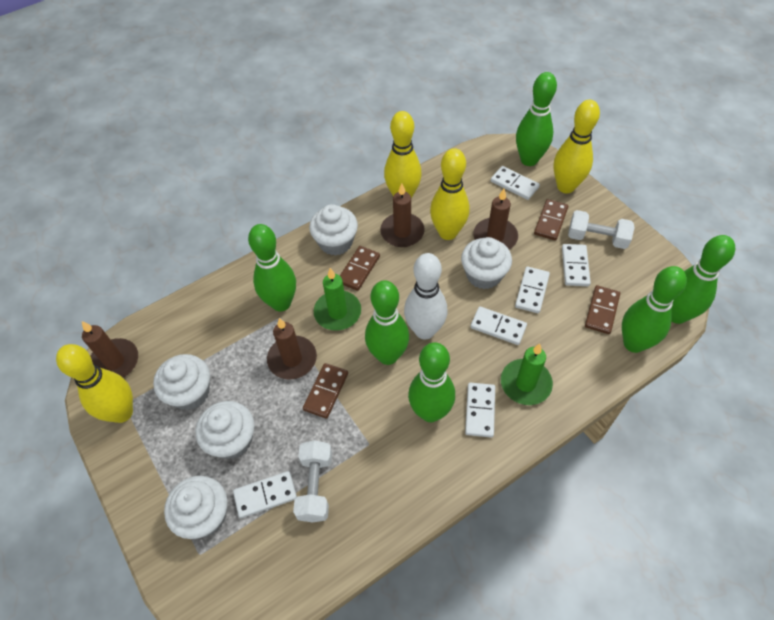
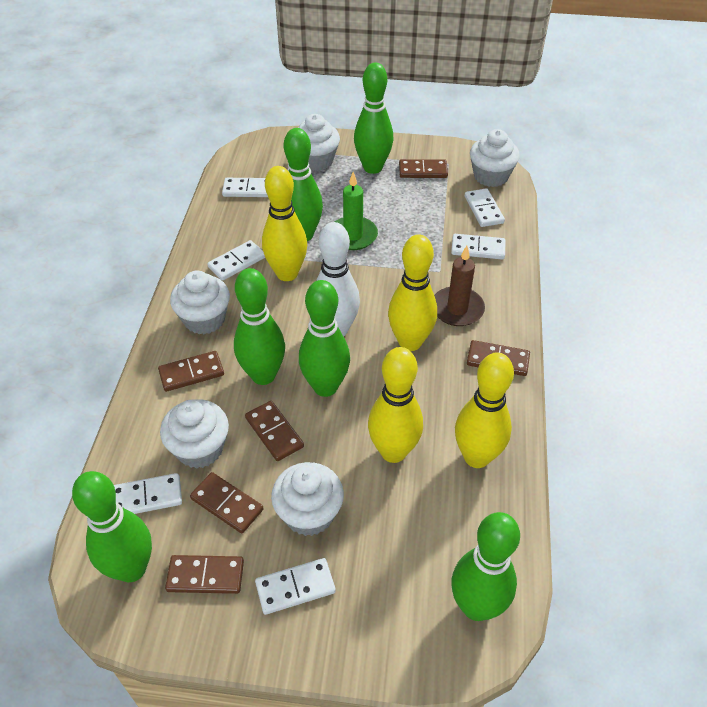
brown candle: 4 -> 1
brown domino: 4 -> 6
green candle: 2 -> 1
white dumbbell: 2 -> 0

